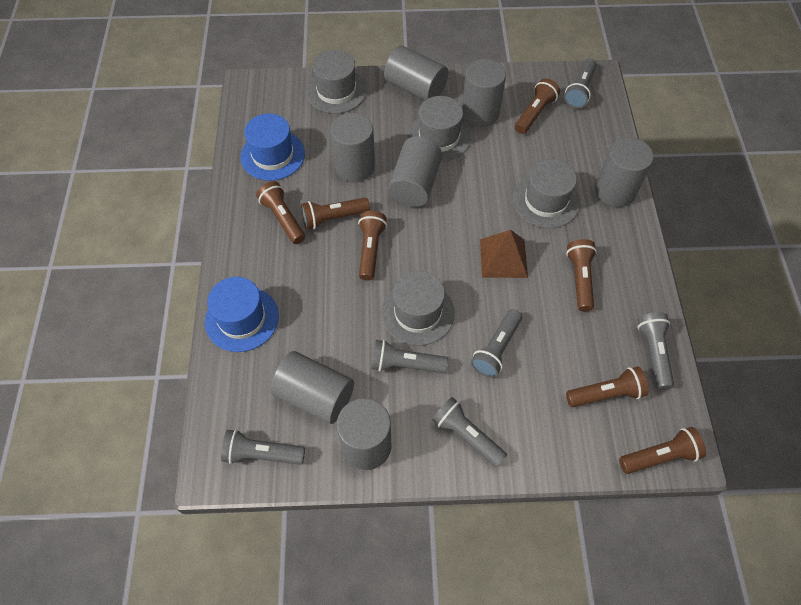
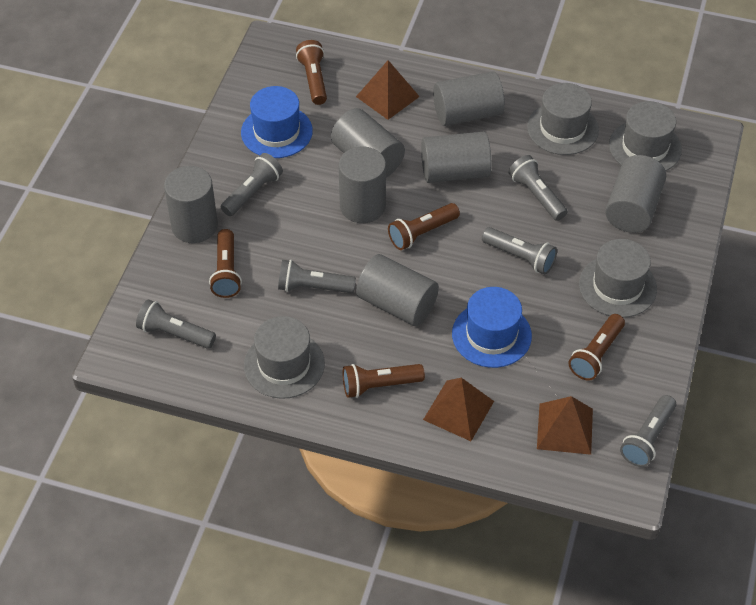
brown flashlight: 7 -> 5
brown pyramid: 1 -> 3

